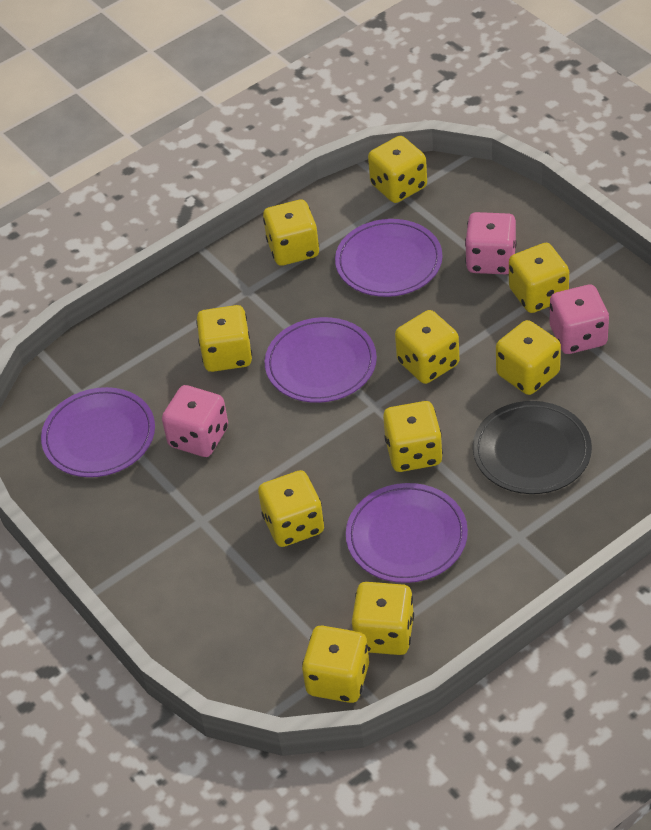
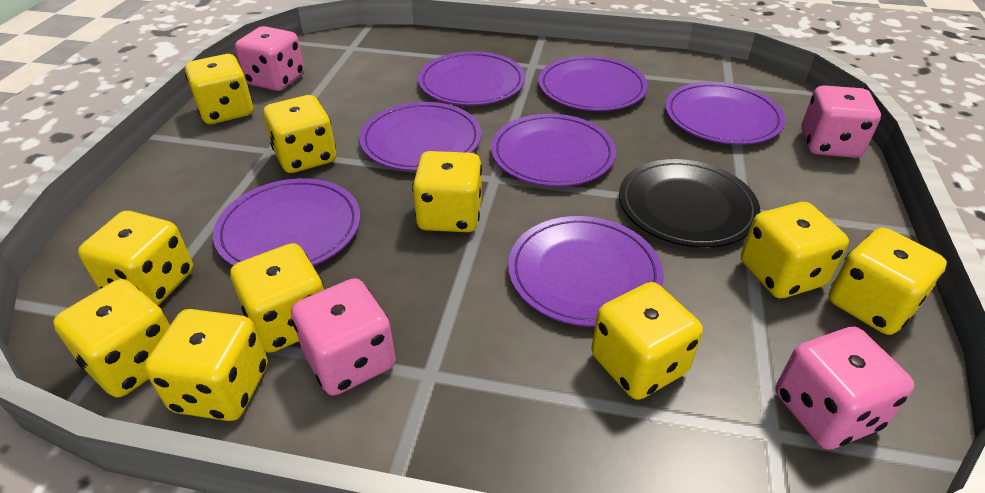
pink dice: 3 -> 4
purple plate: 4 -> 7

